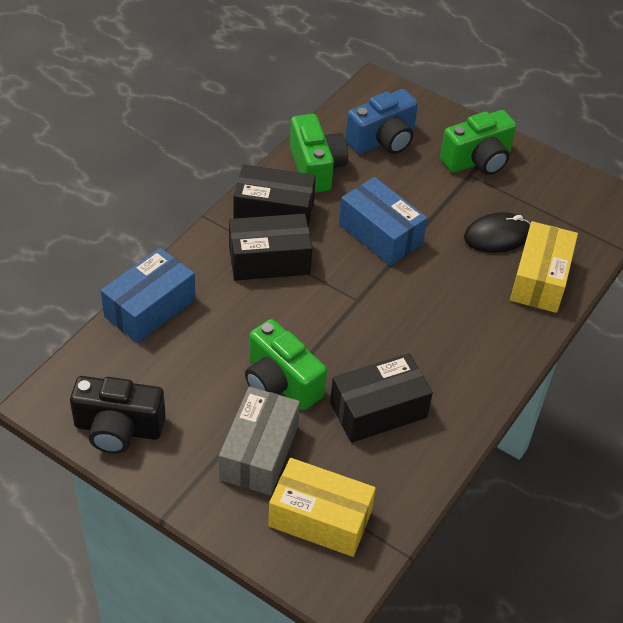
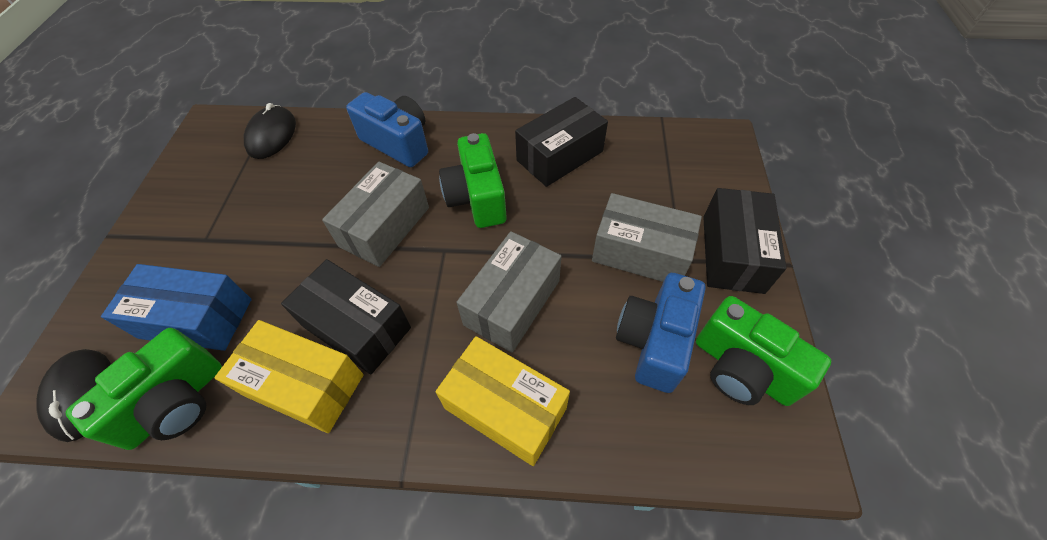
black camera: 1 -> 0
black mouse: 1 -> 2
blue box: 2 -> 1
blue camera: 1 -> 2
grey box: 1 -> 3

